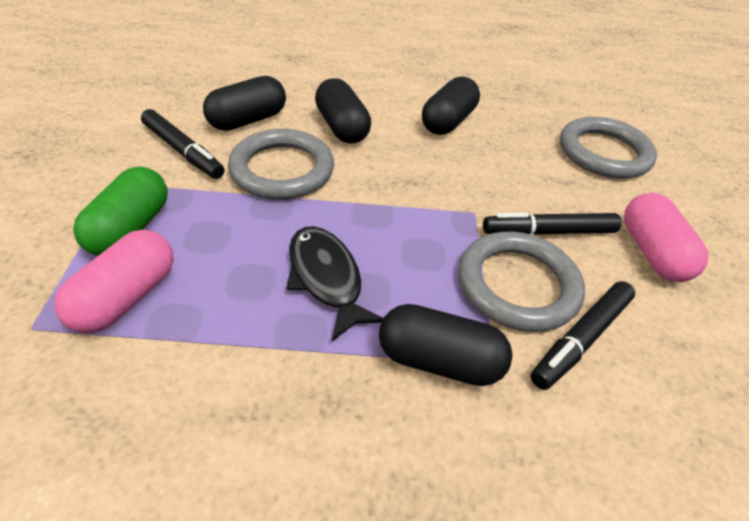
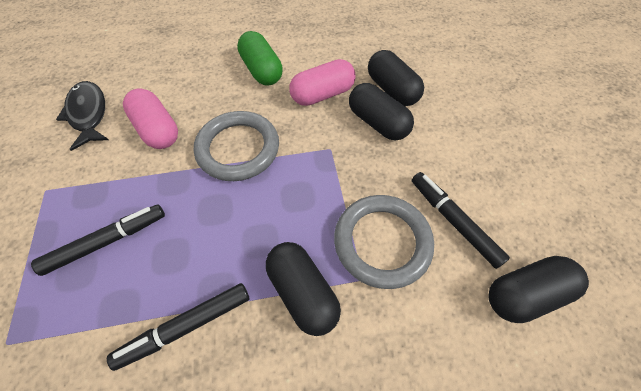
grey ring: 3 -> 2

